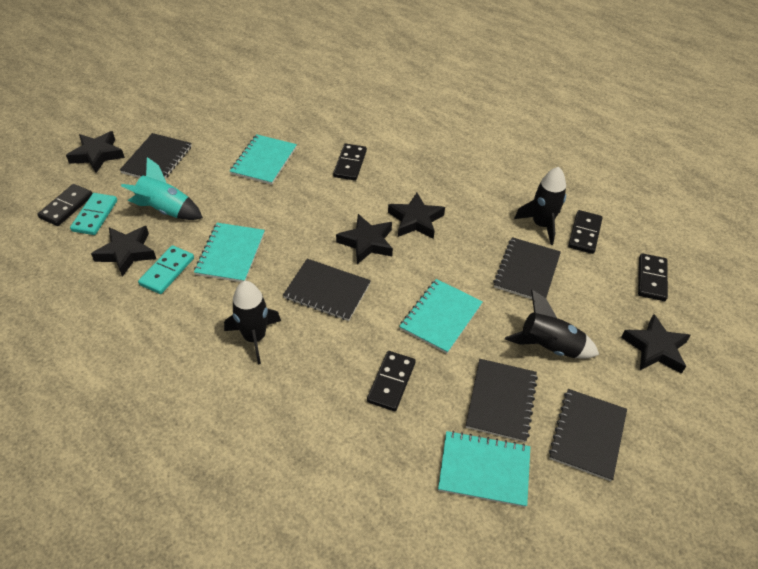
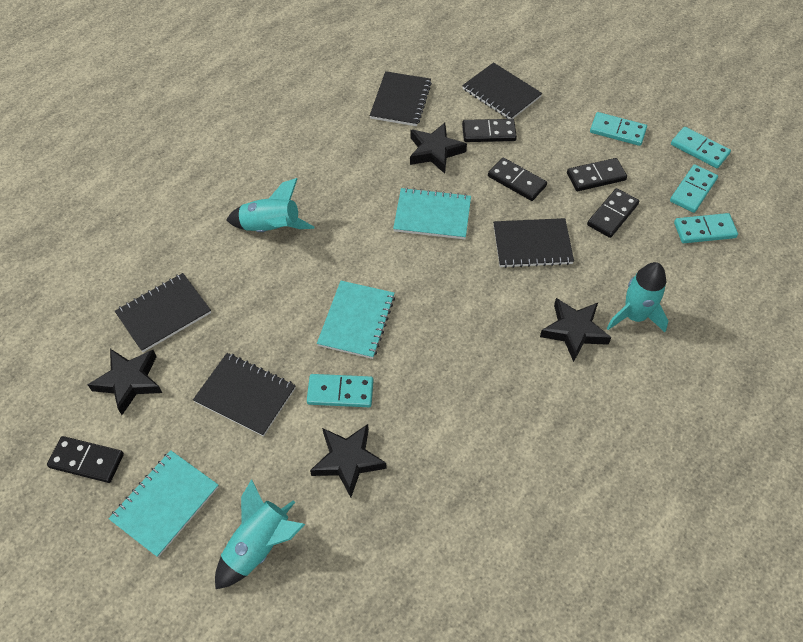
black rocket: 3 -> 0
black star: 5 -> 4
turquoise domino: 2 -> 5
turquoise notebook: 4 -> 3
turquoise rocket: 1 -> 3

